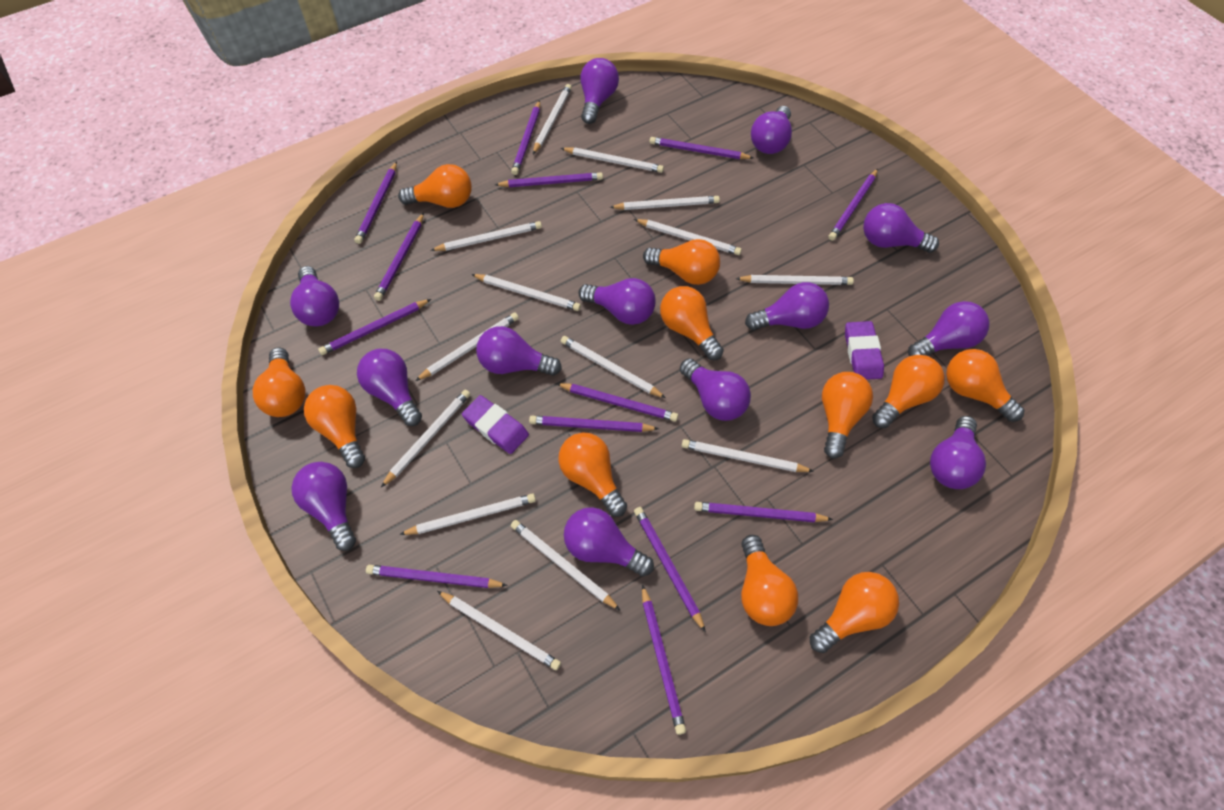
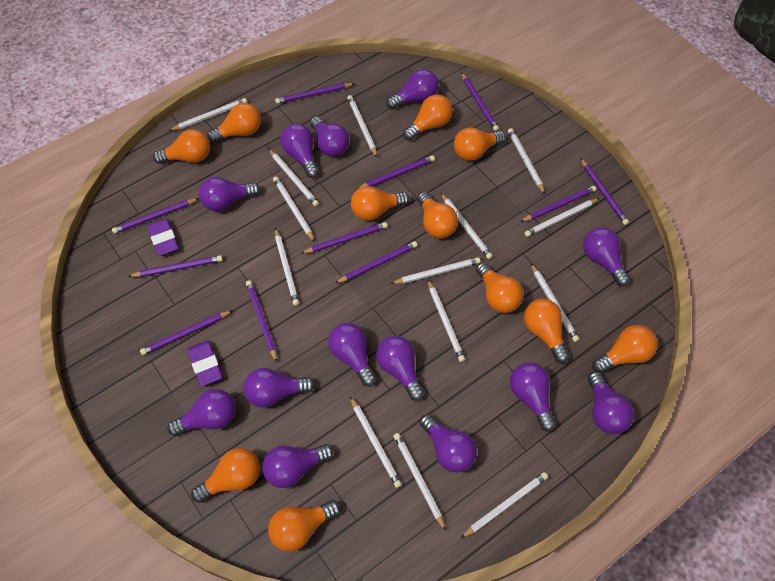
purple pencil: 13 -> 11

